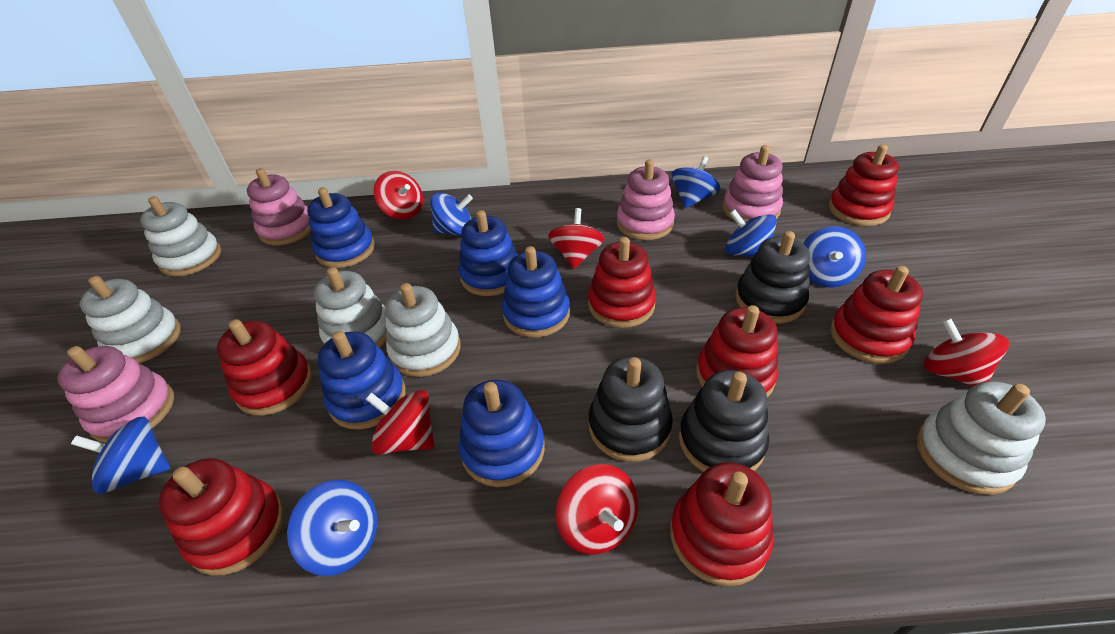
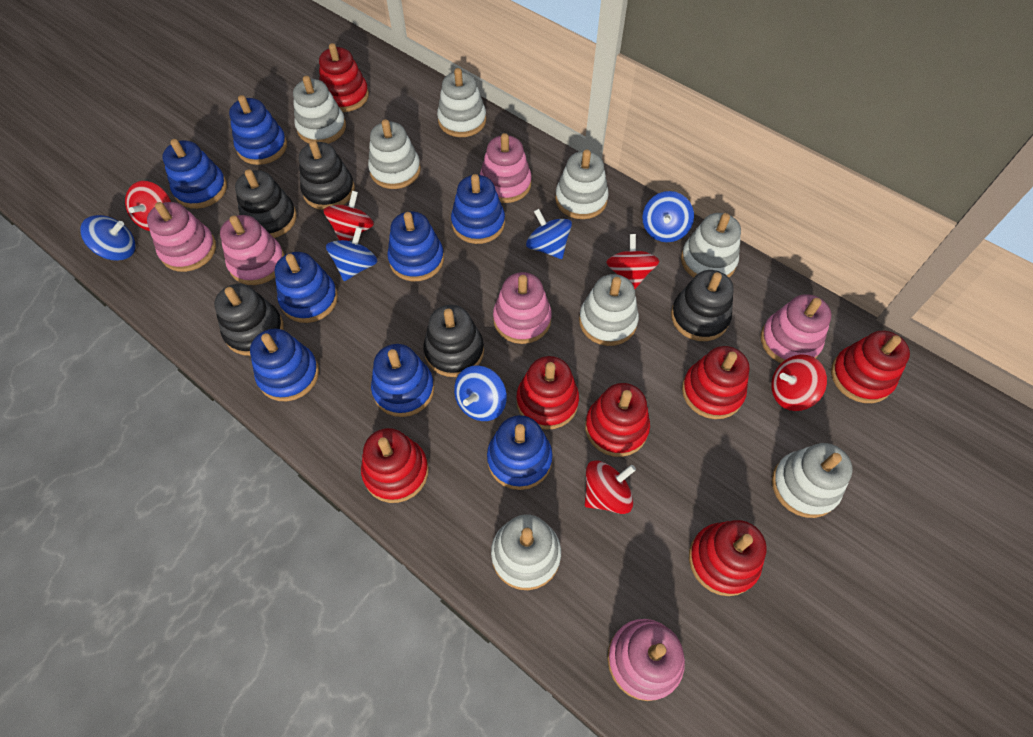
black stacking toy: 3 -> 5
blue spinning top: 6 -> 5
blue stacking toy: 5 -> 8
pink stacking toy: 4 -> 6
white stacking toy: 5 -> 8

